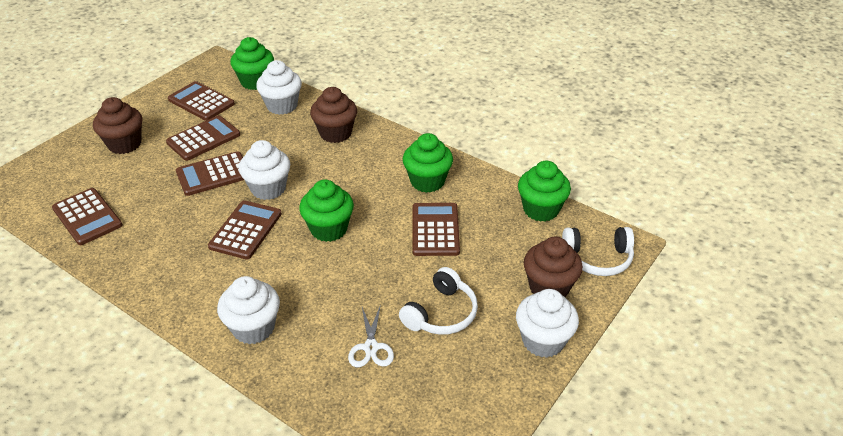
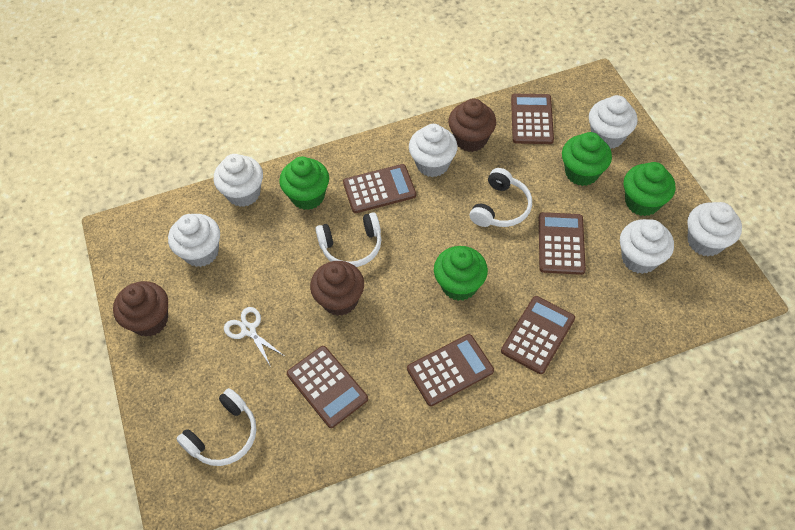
white cupcake: 4 -> 6
white headphones: 2 -> 3

